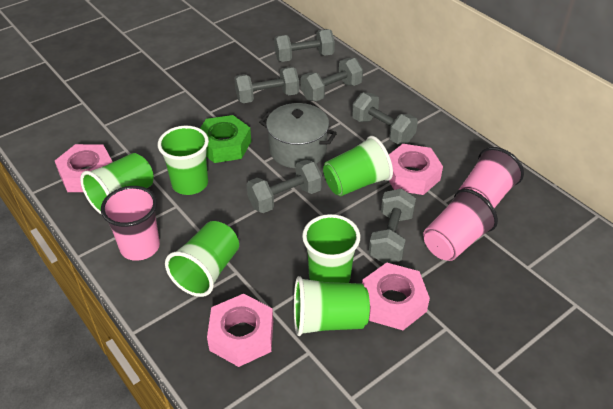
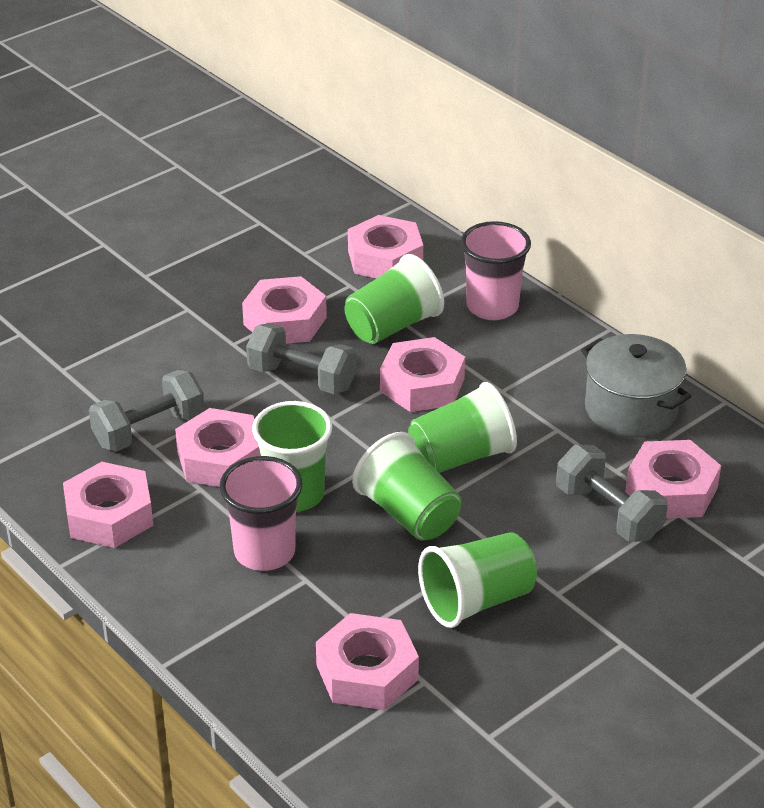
green cup: 6 -> 5
green nut: 1 -> 0
grey dumbbell: 6 -> 3
pink cup: 3 -> 2
pink nut: 4 -> 7

